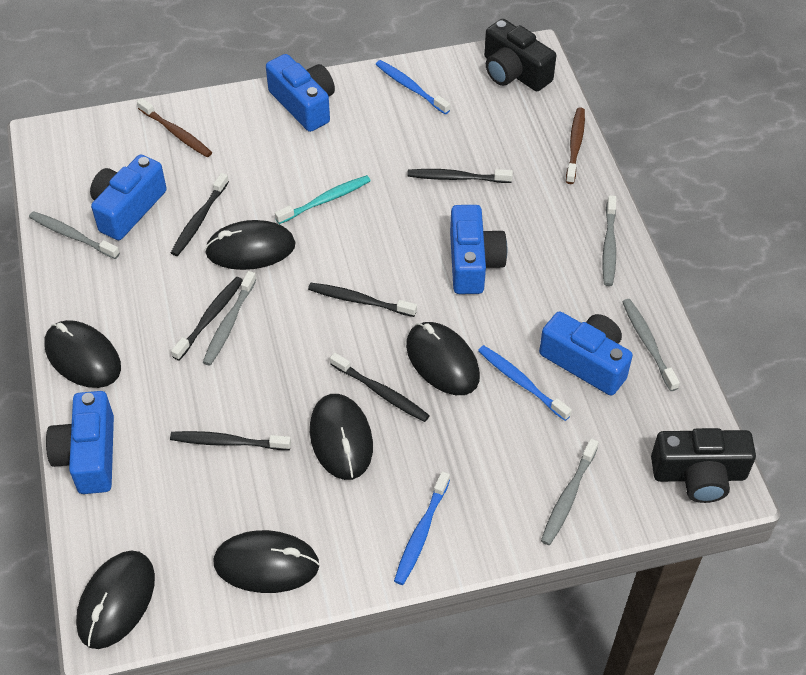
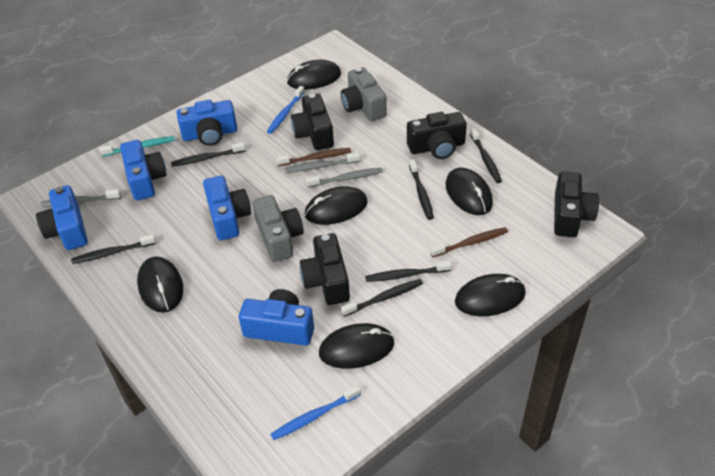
black camera: 2 -> 4
blue toothbrush: 3 -> 2
grey camera: 0 -> 2
grey toothbrush: 5 -> 3

